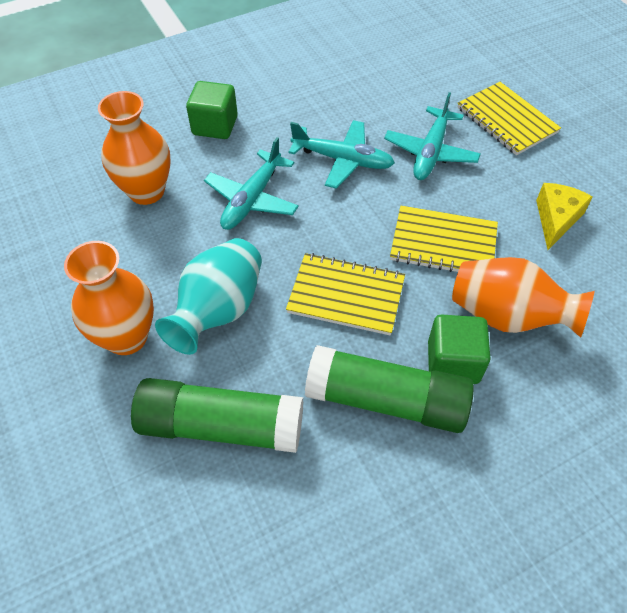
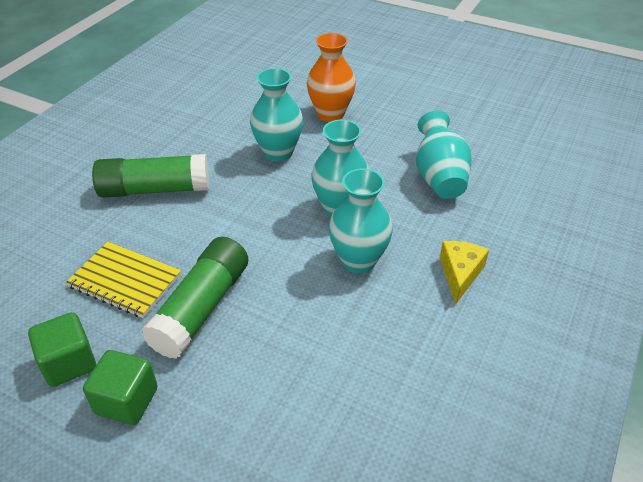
orange vase: 3 -> 1
turquoise plane: 3 -> 0
turquoise vase: 1 -> 4
yellow notebook: 3 -> 1

